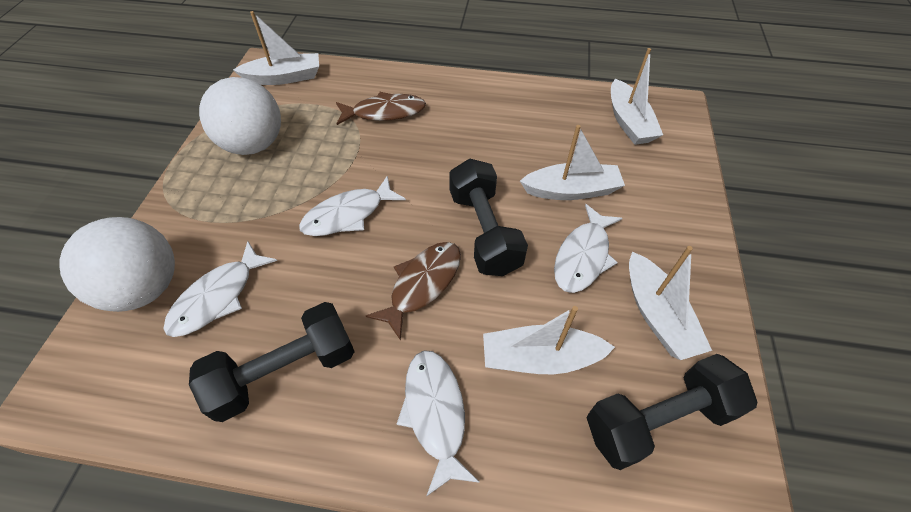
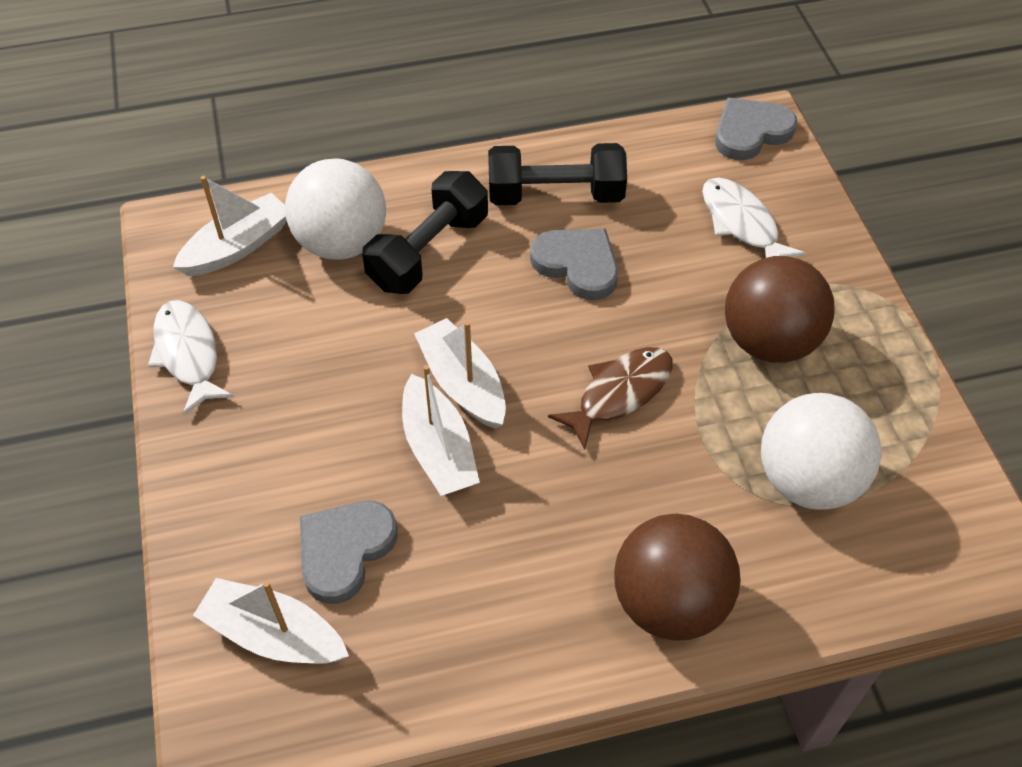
black dumbbell: 3 -> 2
brown ball: 0 -> 2
brown fish: 2 -> 1
grey heart: 0 -> 3
white boat: 5 -> 4
white fish: 4 -> 2

